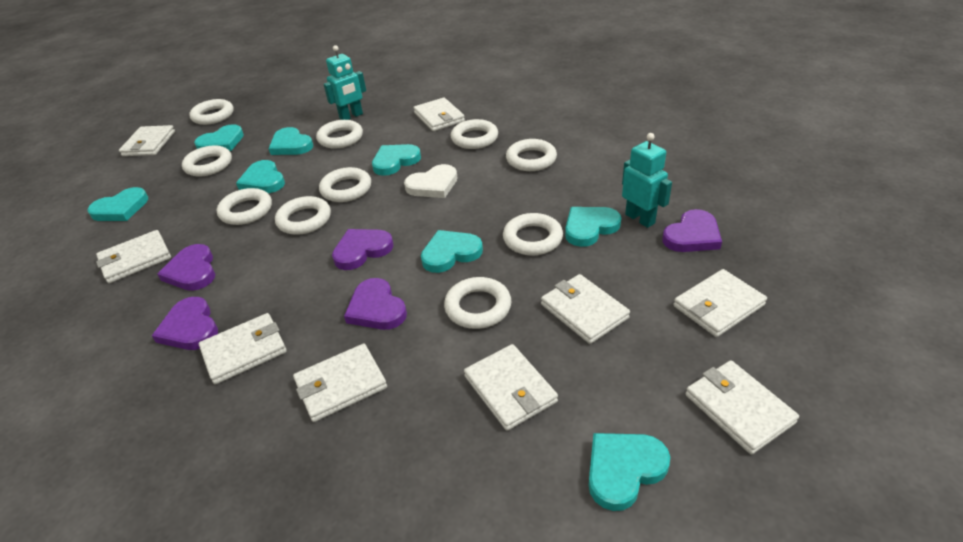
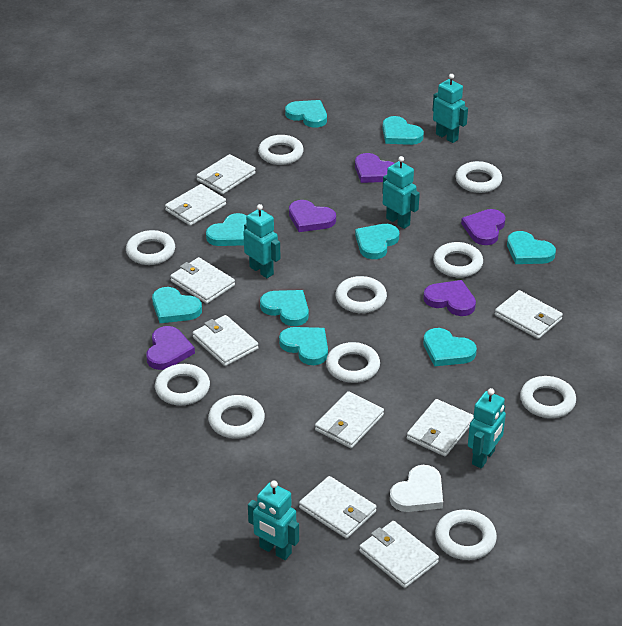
turquoise heart: 8 -> 9
turquoise robot: 2 -> 5

